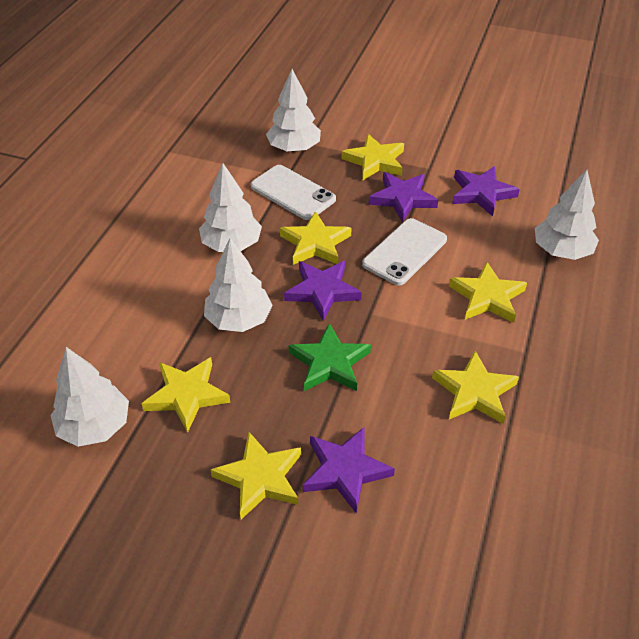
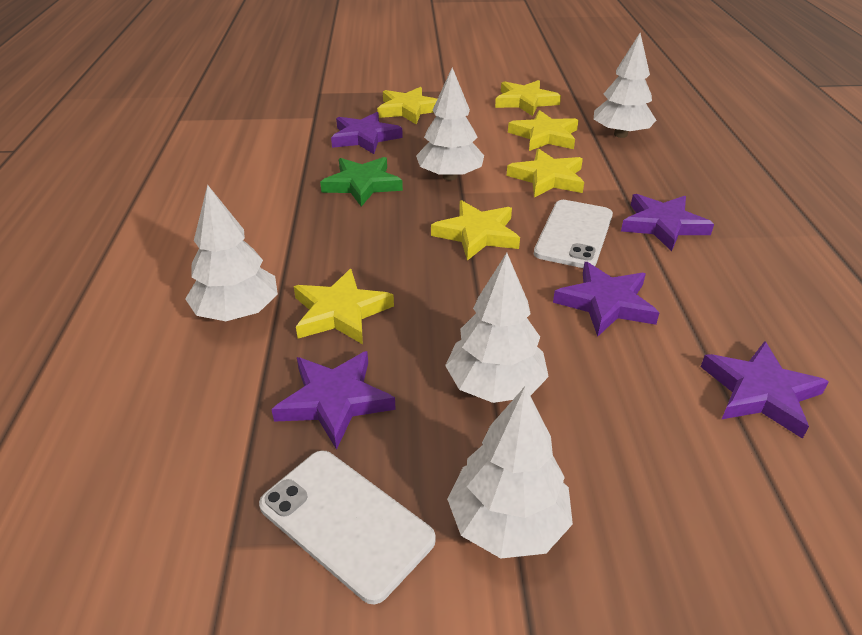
purple star: 4 -> 5

